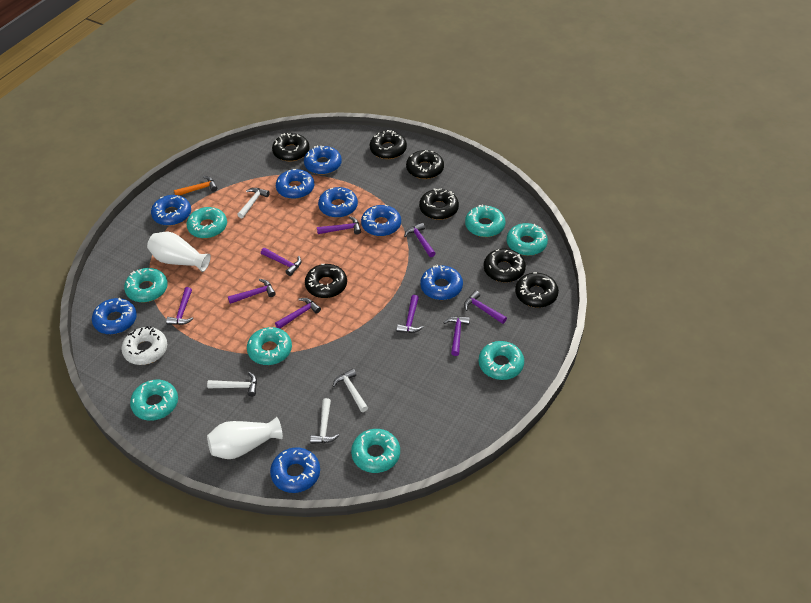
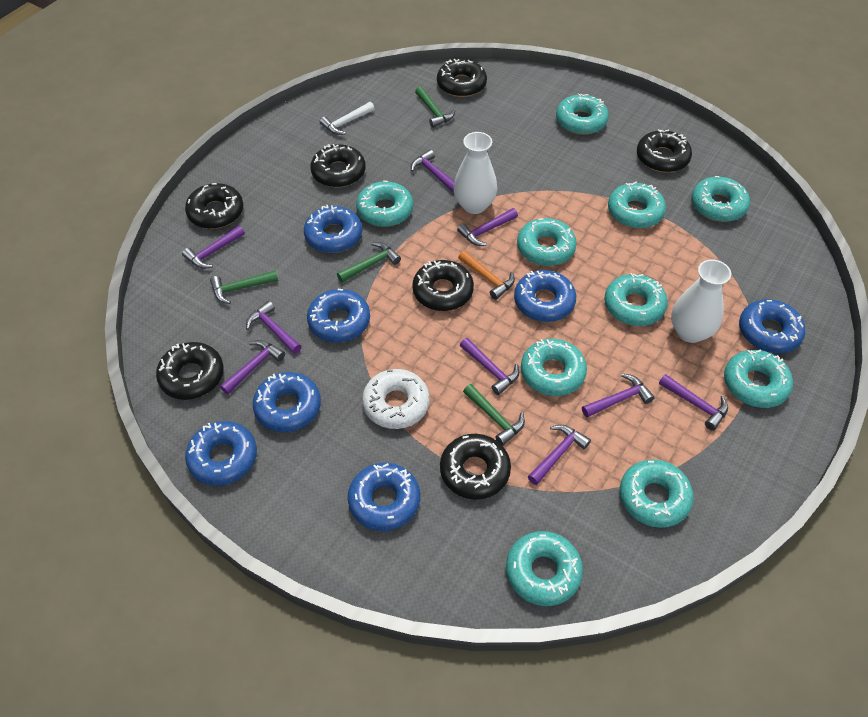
blue donut: 8 -> 7
green hammer: 0 -> 4
turquoise donut: 8 -> 10
white hammer: 4 -> 1

